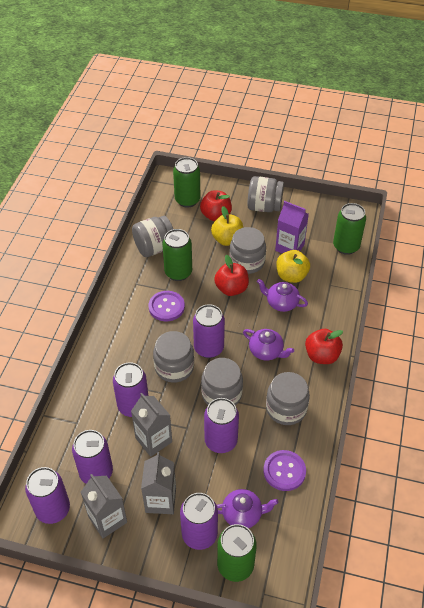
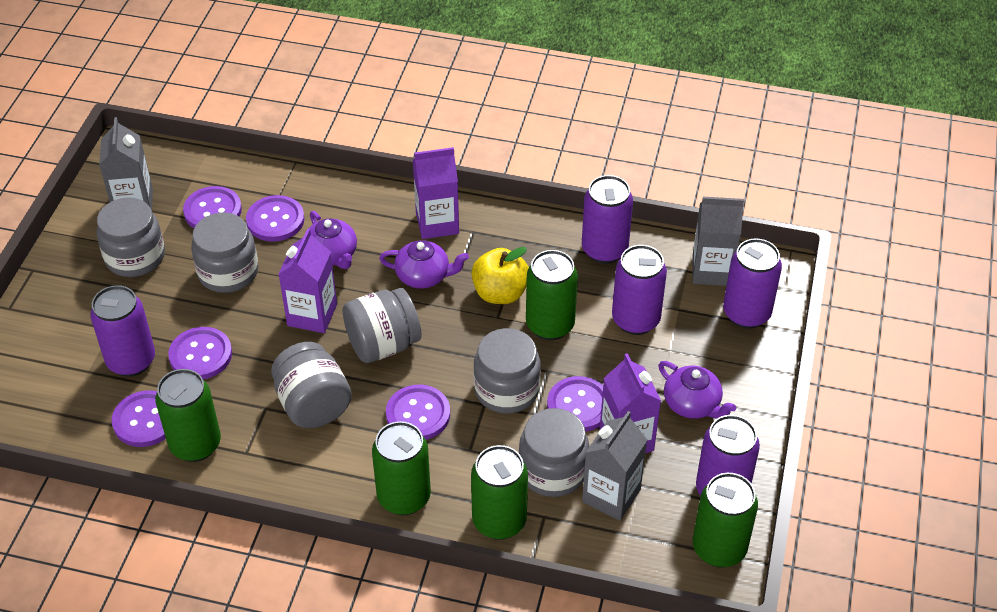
green can: 4 -> 5
purple button: 2 -> 6
purple can: 6 -> 5
purple carton: 1 -> 3
red apple: 3 -> 0
yellow apple: 2 -> 1

